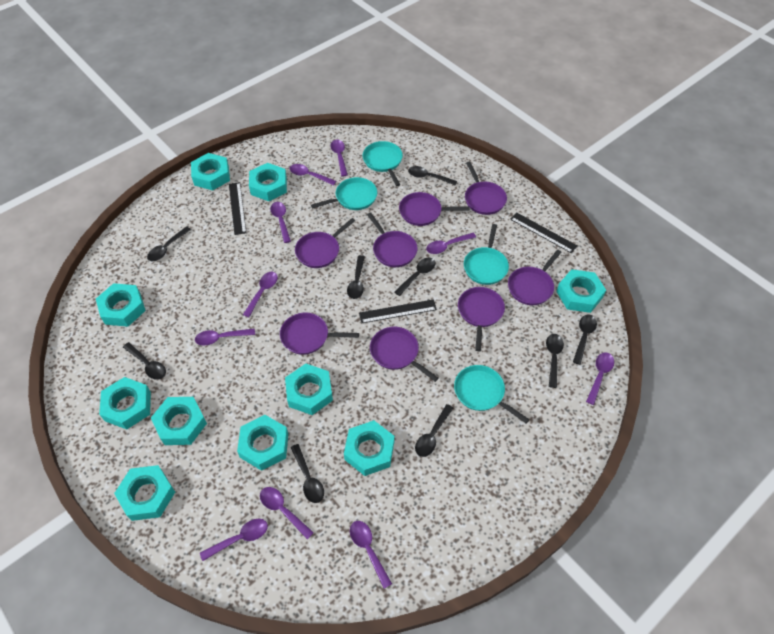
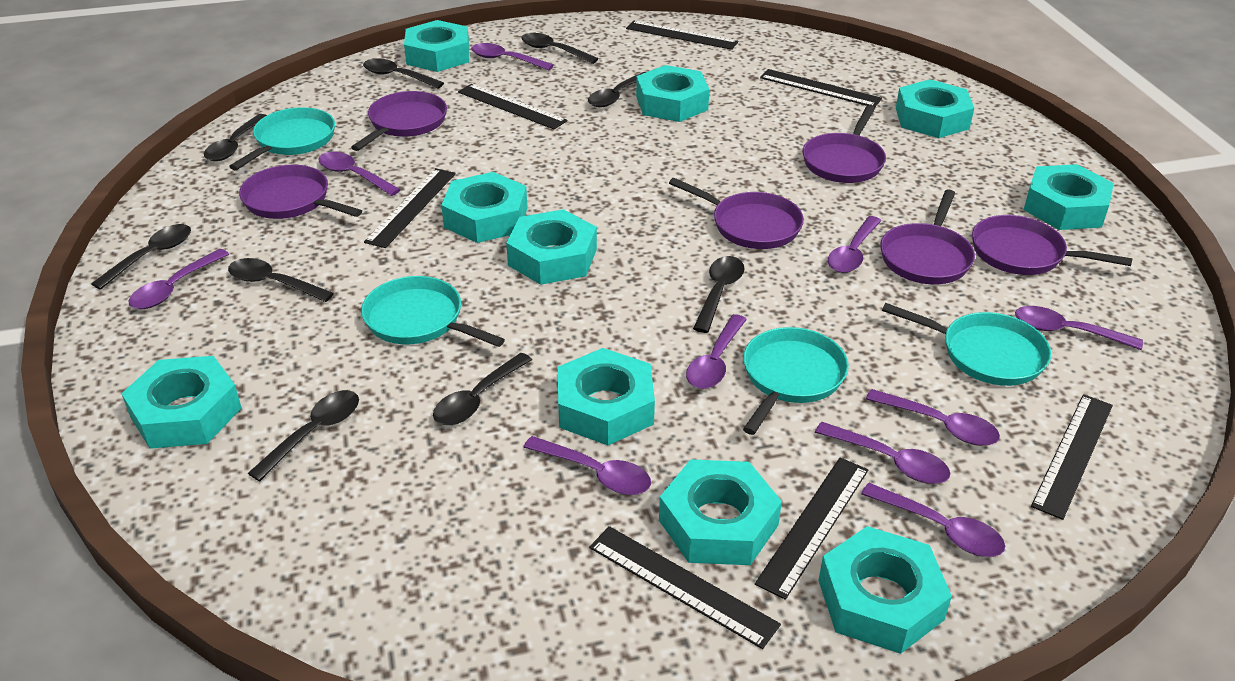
black ruler: 3 -> 7
purple pan: 8 -> 6

